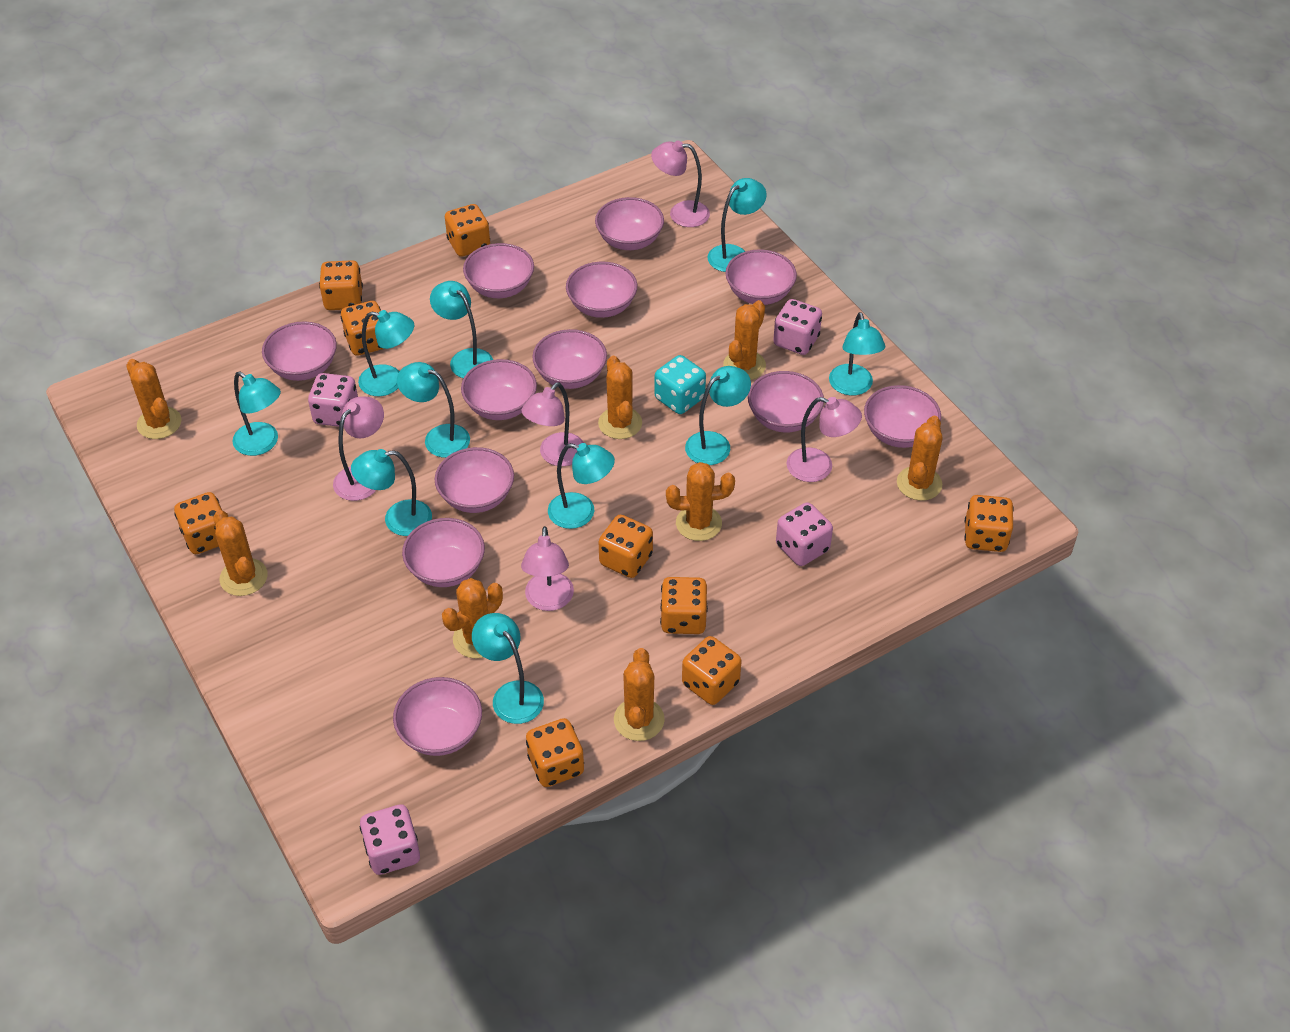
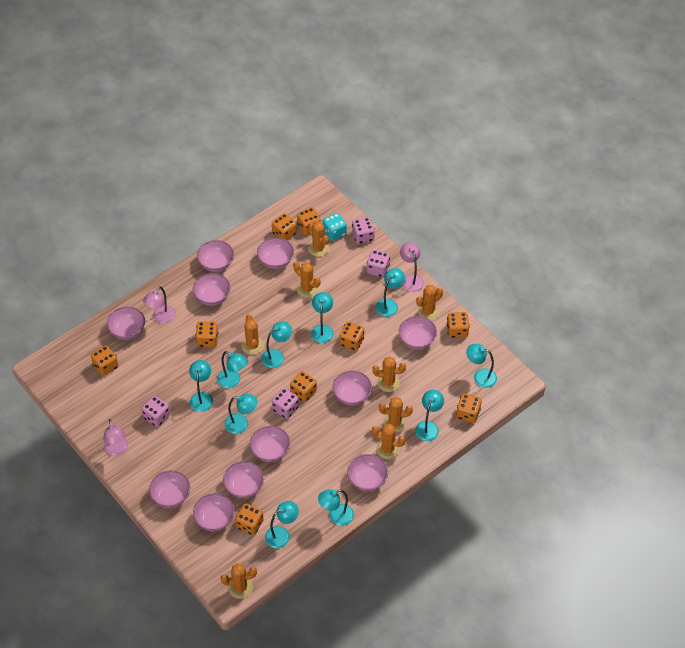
pink bowl: 12 -> 11
pink lamp: 5 -> 3

